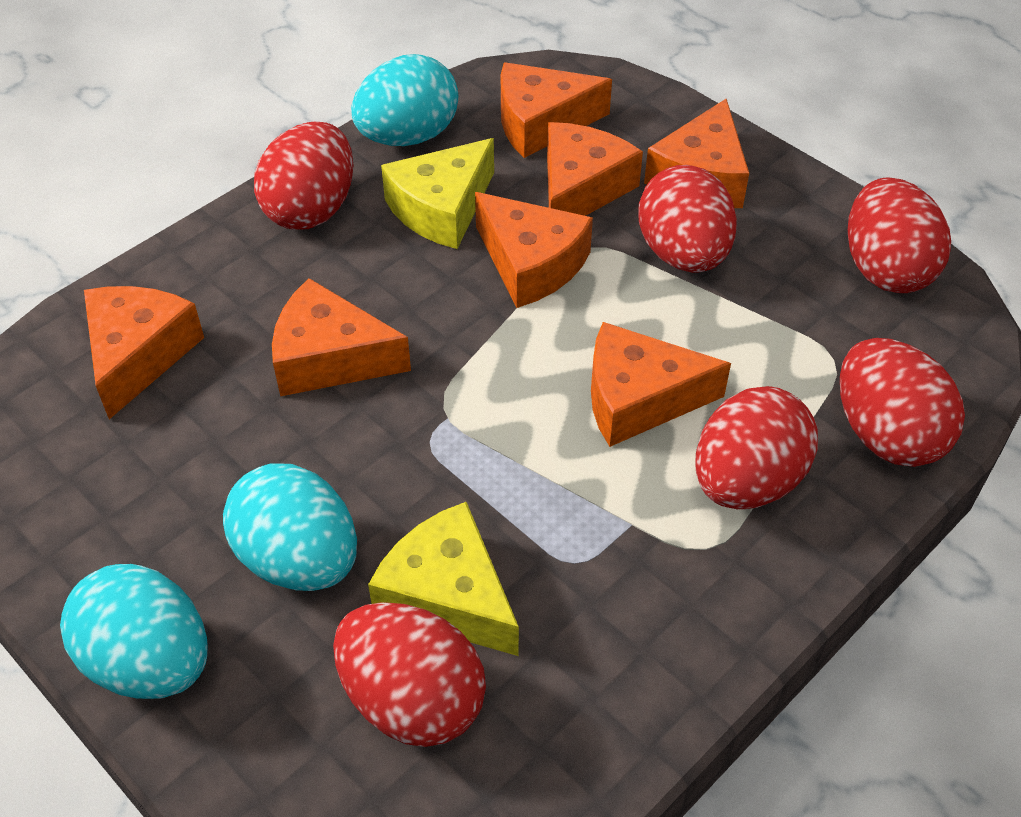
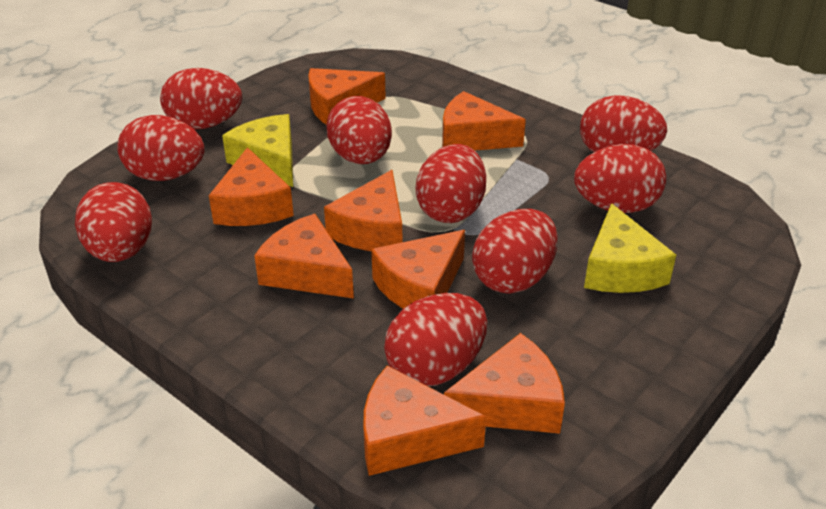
orange cheese: 7 -> 8
red egg: 6 -> 9
turquoise egg: 3 -> 0

